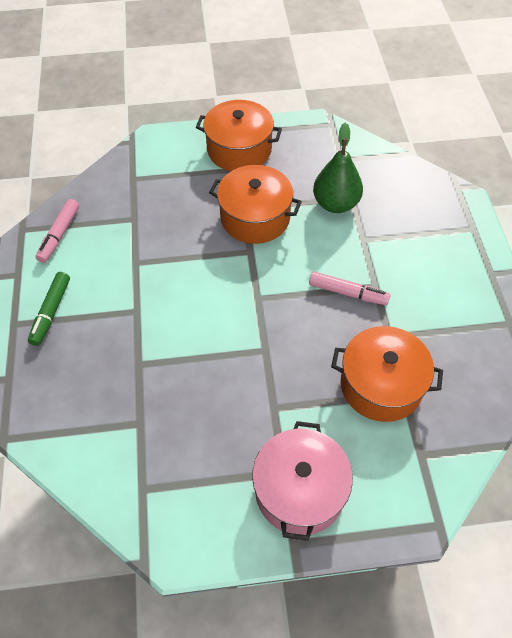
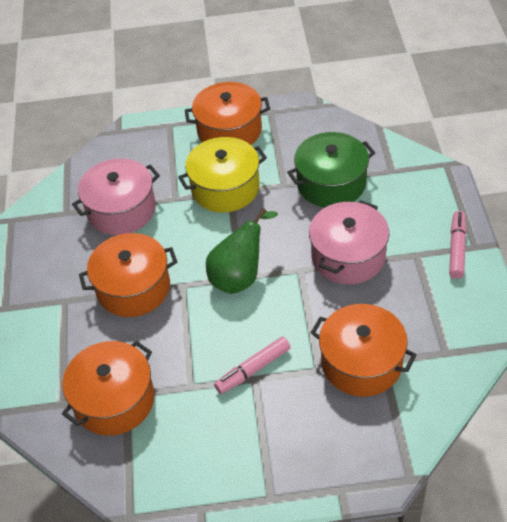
green marker: 1 -> 0
green pot: 0 -> 1
orange pot: 3 -> 4
pink pot: 1 -> 2
yellow pot: 0 -> 1

